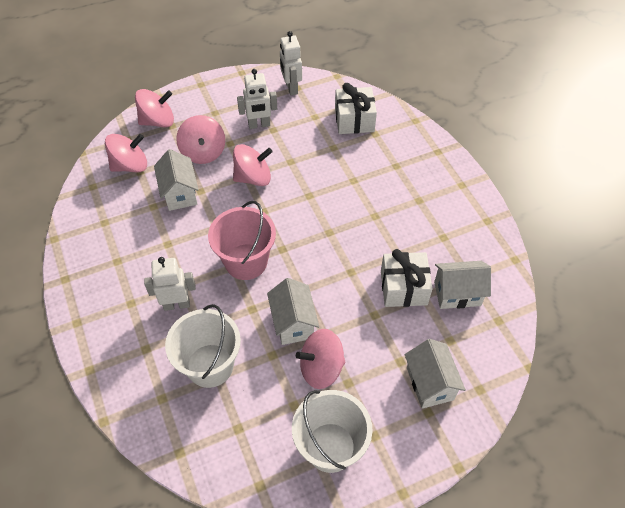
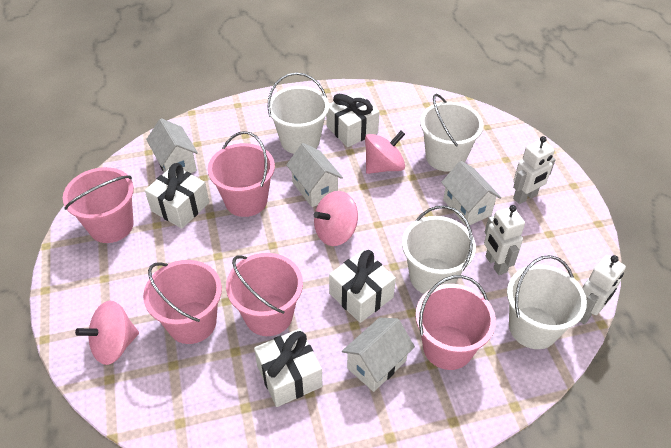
pink bucket: 1 -> 5
pink spinning top: 5 -> 3
white bucket: 2 -> 4
white gift: 2 -> 4

